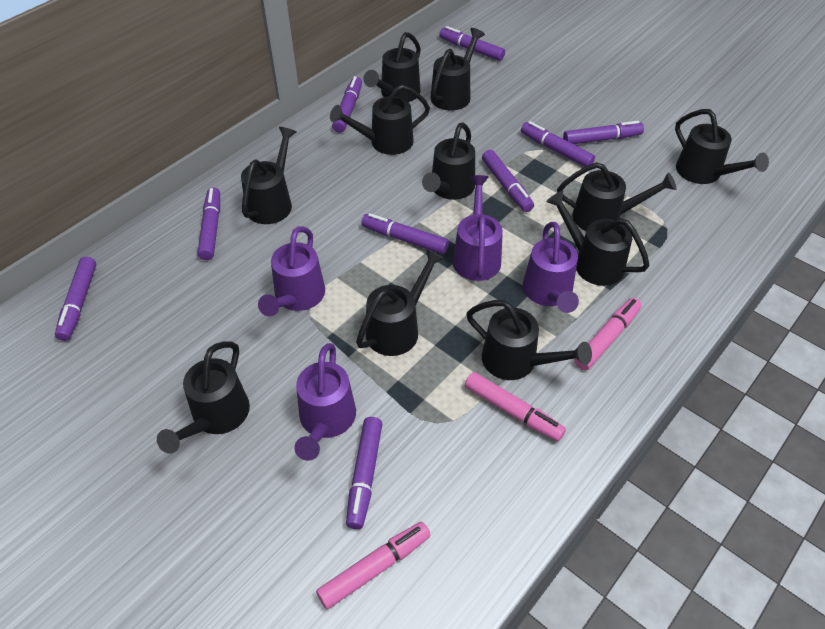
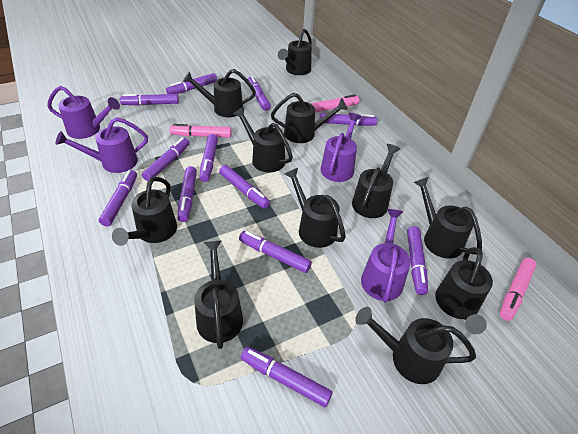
purple marker: 9 -> 12

